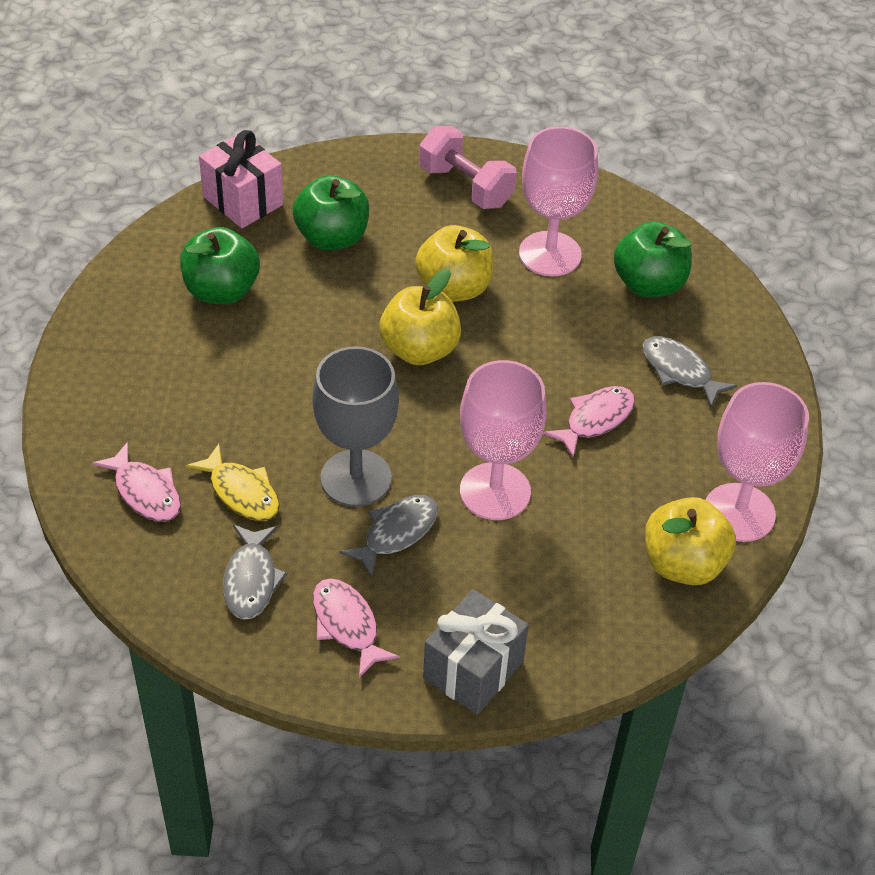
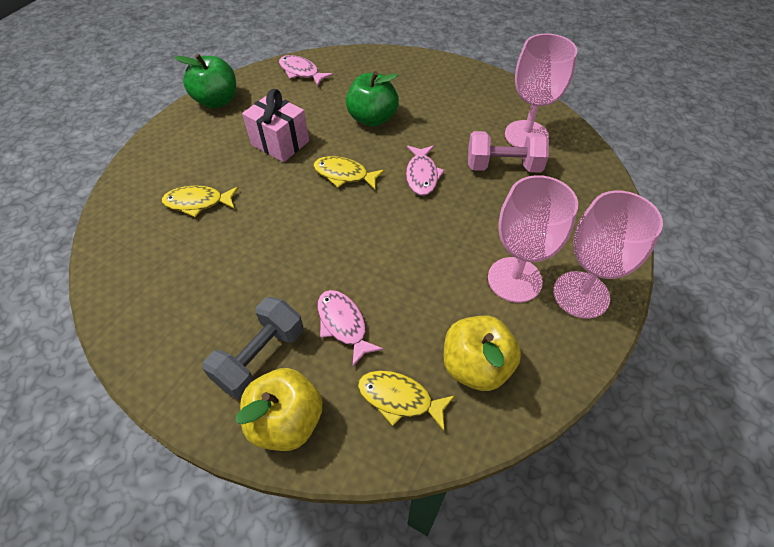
green apple: 3 -> 2
grey dumbbell: 0 -> 1
grey fish: 3 -> 0
grey gift: 1 -> 0
grey goblet: 1 -> 0
yellow apple: 3 -> 2
yellow fish: 1 -> 3

